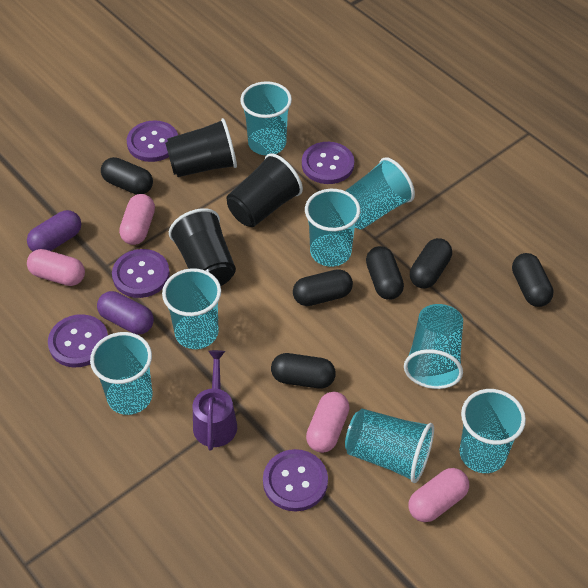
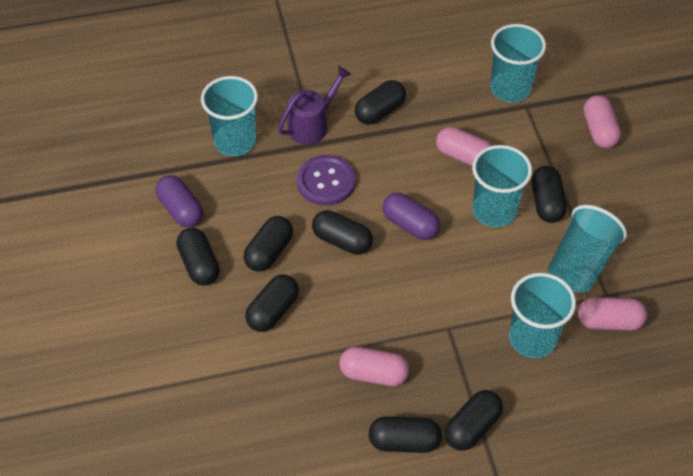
black capsule: 6 -> 8
black cup: 3 -> 0
purple button: 5 -> 1
turquoise cup: 8 -> 5

